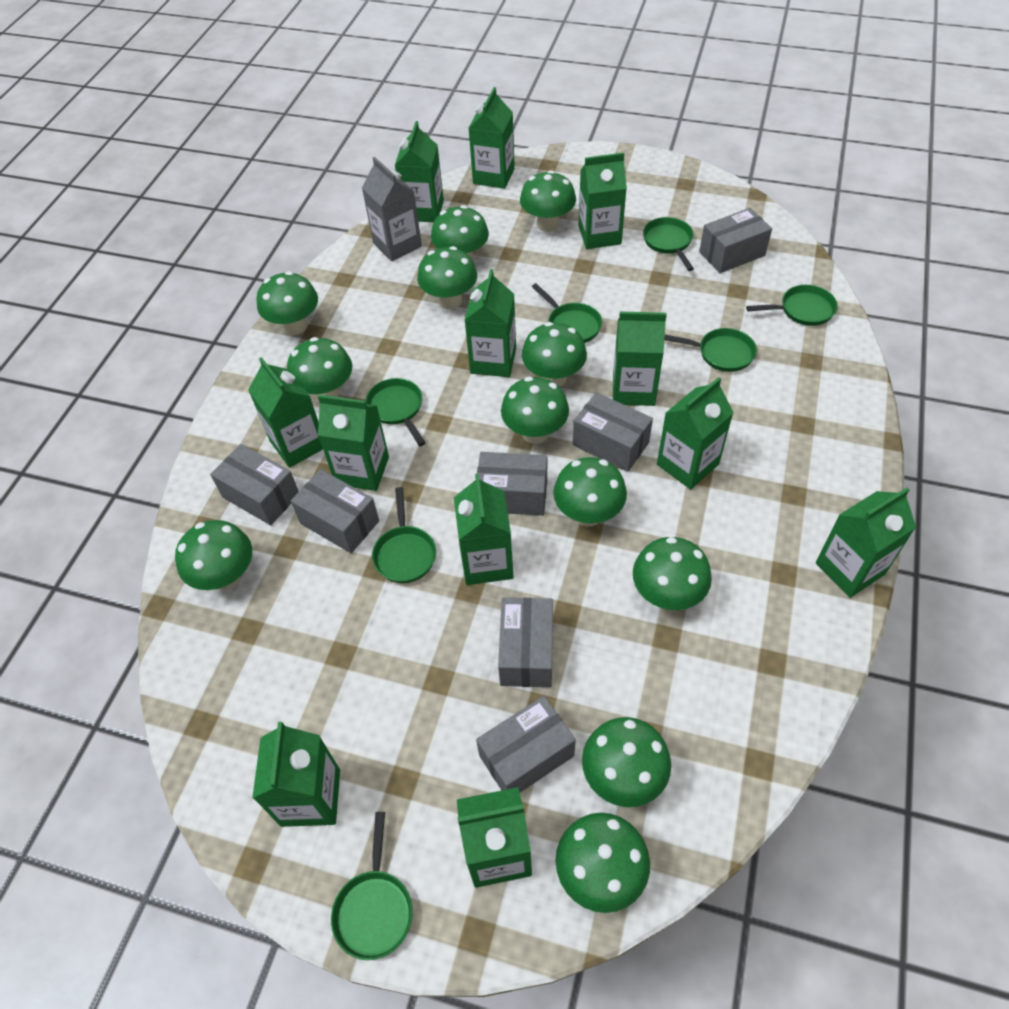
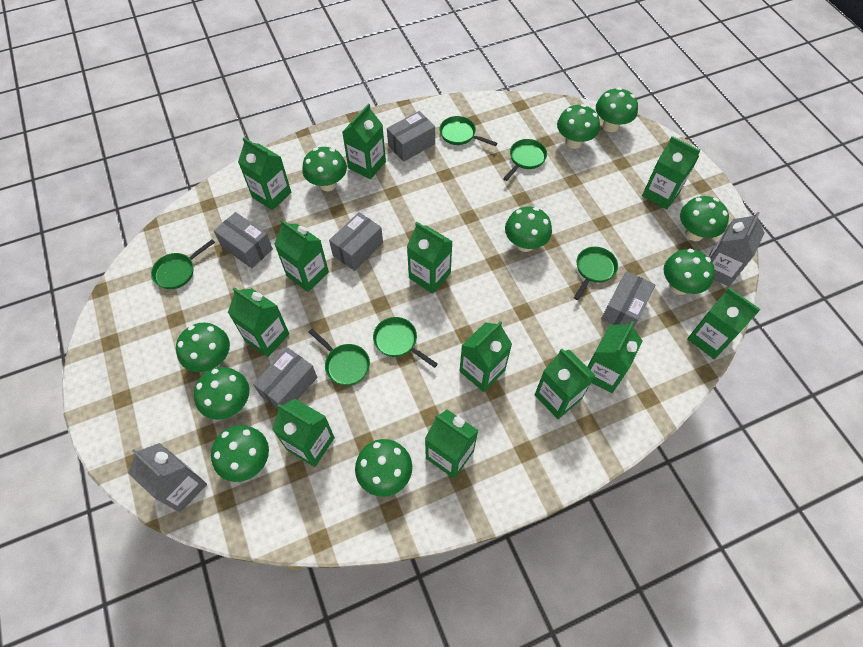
green mushroom: 12 -> 10
green pan: 7 -> 6
grey box: 7 -> 5
grey carton: 1 -> 2

